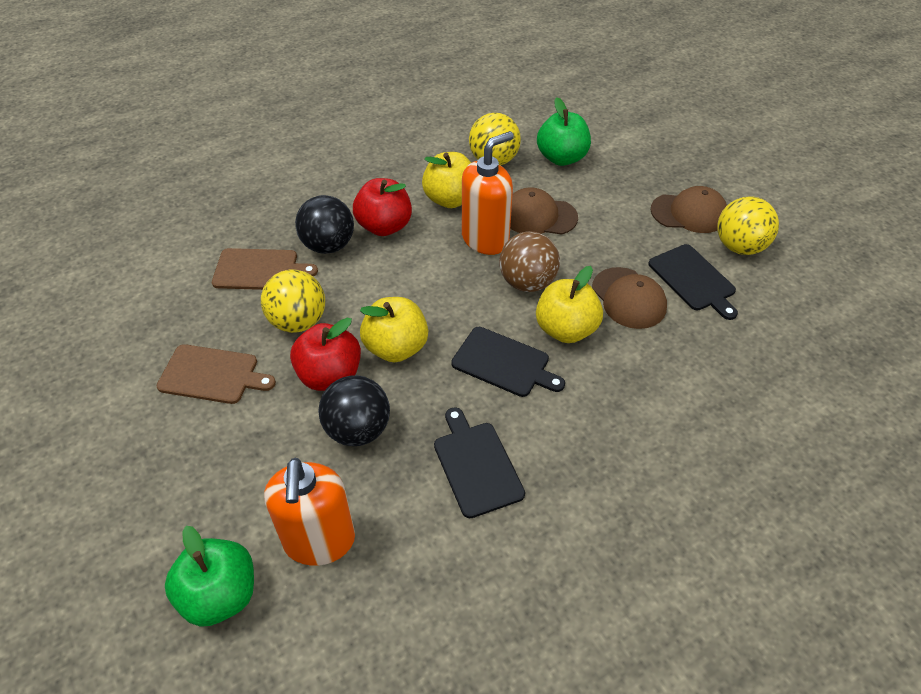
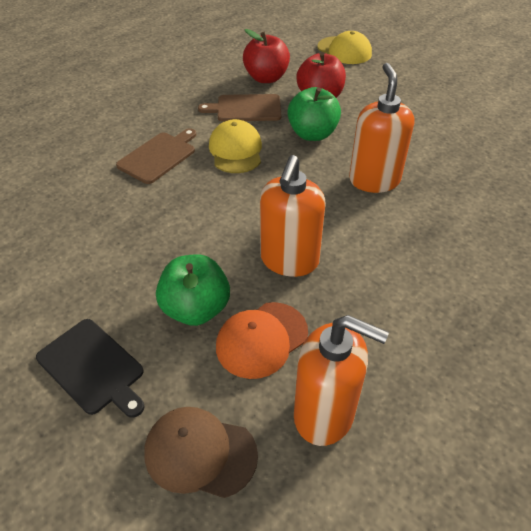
black ball: 2 -> 0
black cutting board: 3 -> 1
brown ball: 1 -> 0
brown cap: 3 -> 1
orange cap: 0 -> 1
orange soap dispenser: 2 -> 3
yellow apple: 3 -> 0
yellow ball: 3 -> 0
yellow cap: 0 -> 2

